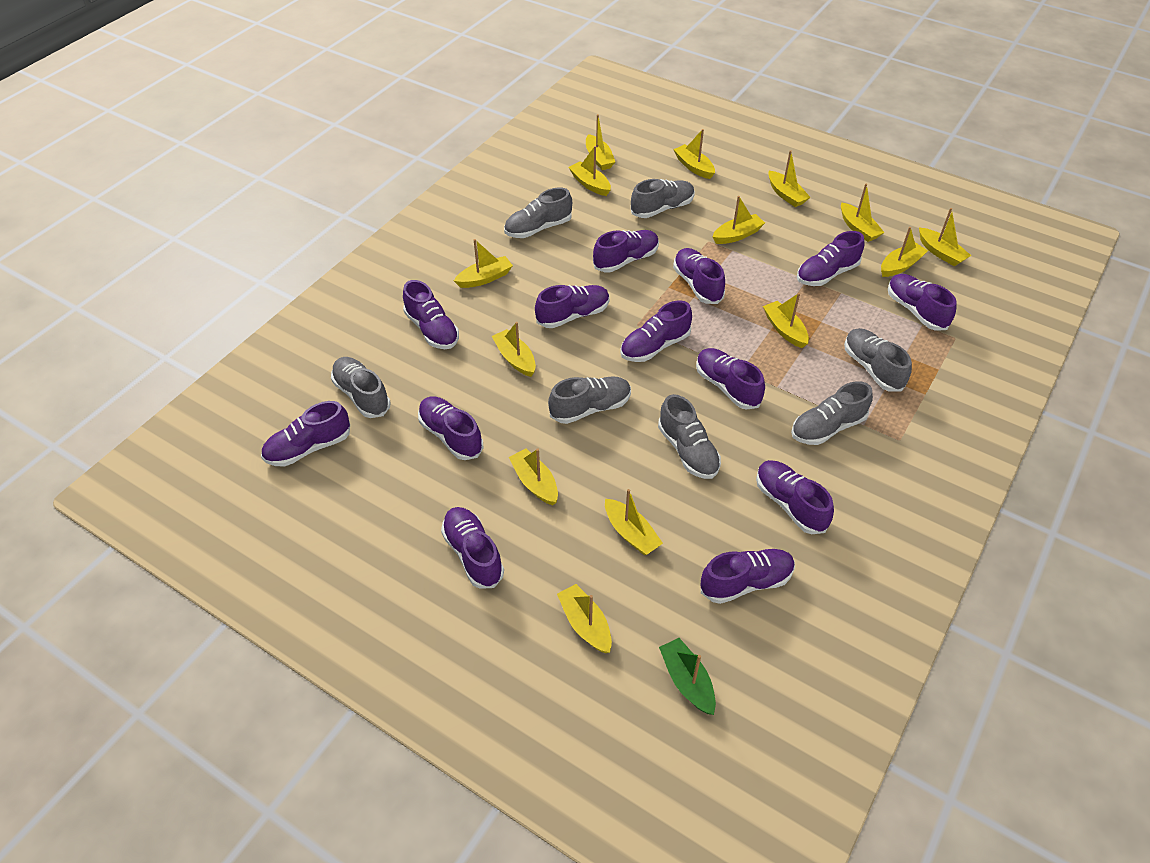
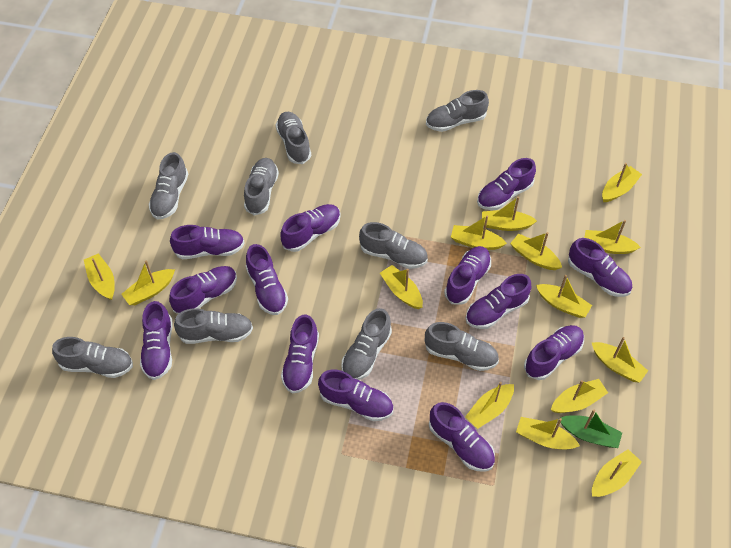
grey shoe: 7 -> 9

